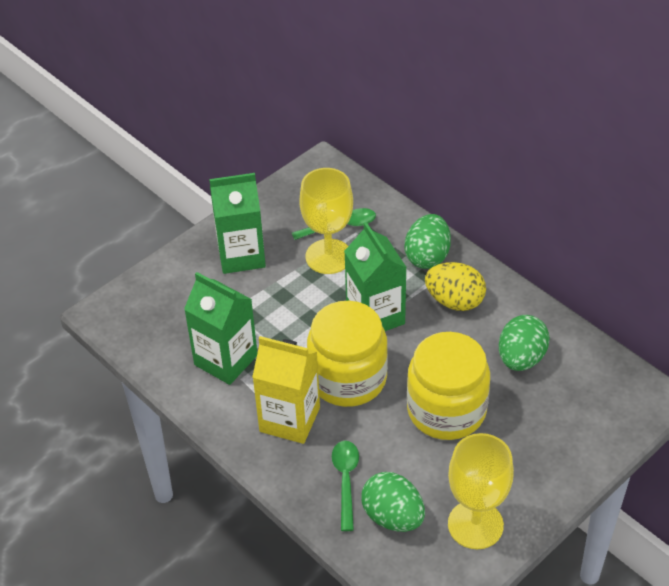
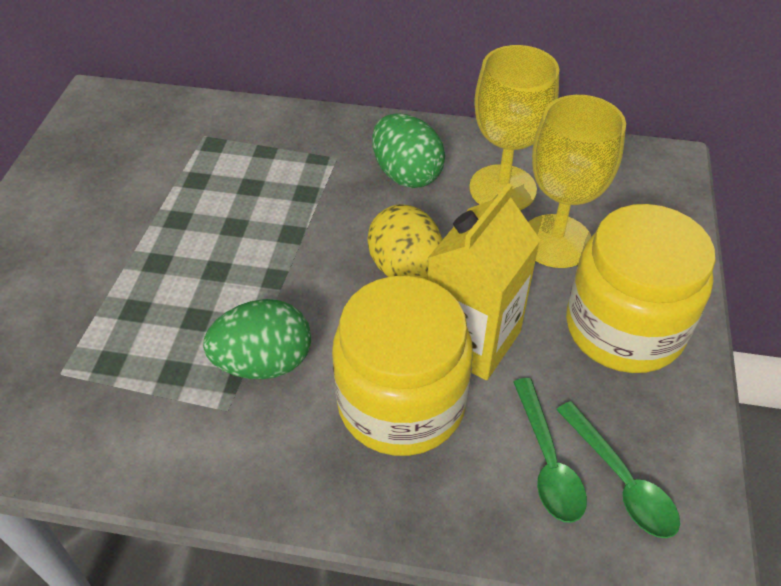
green carton: 3 -> 0
green egg: 3 -> 2

